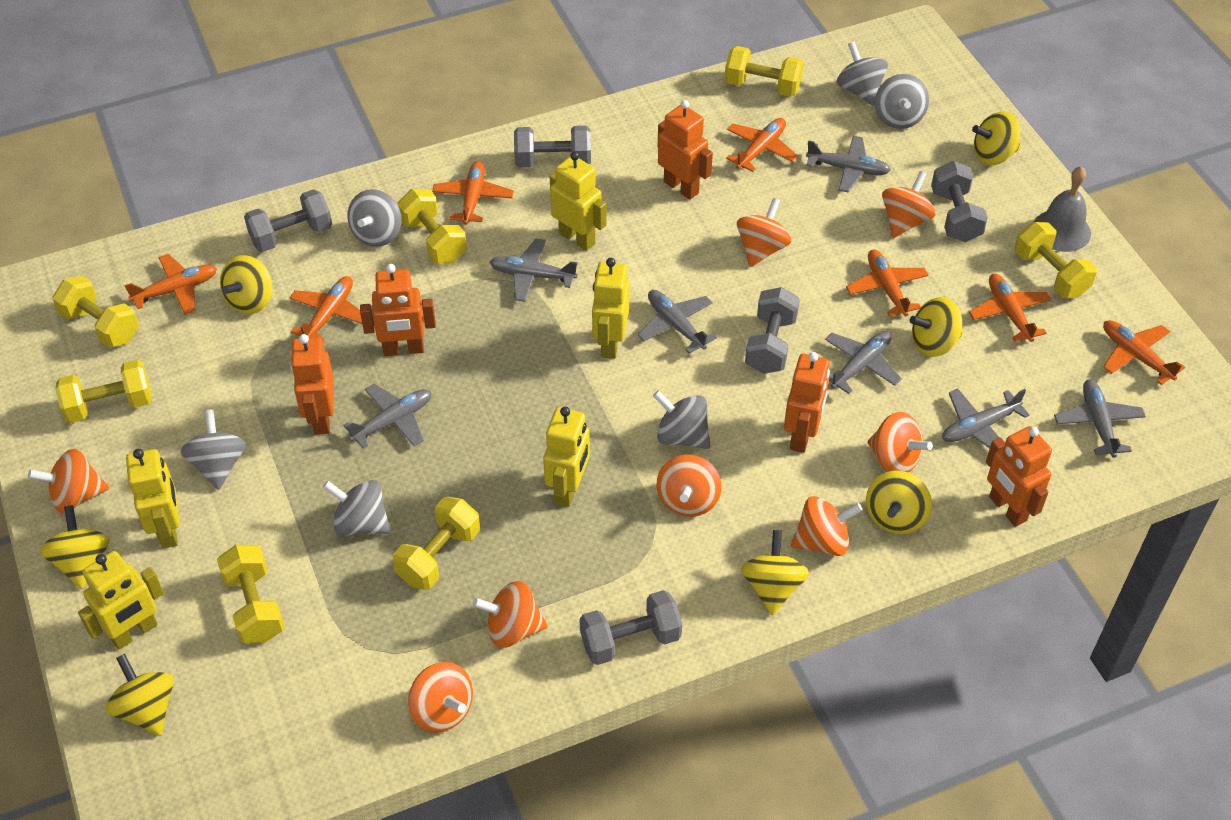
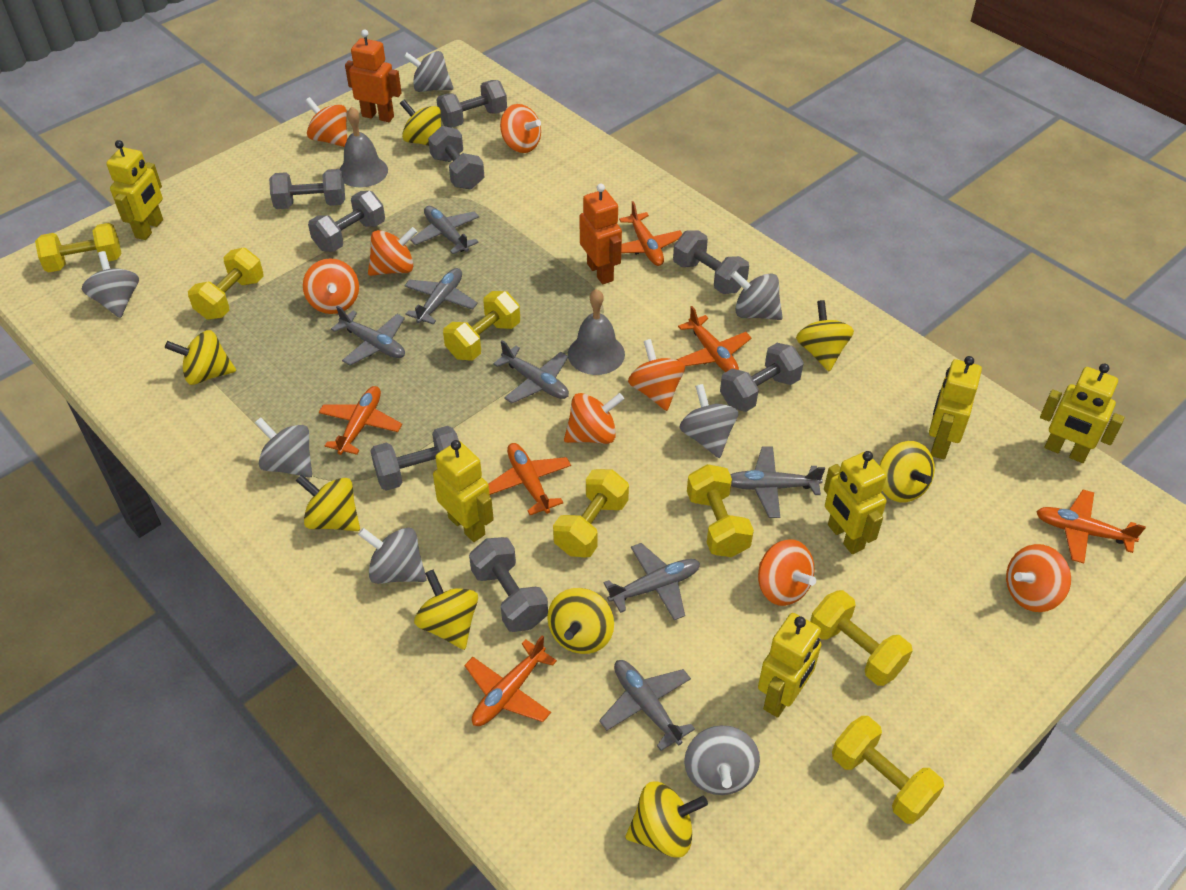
grey bell: 1 -> 2
grey dumbbell: 5 -> 8
grey spinning top: 6 -> 7
orange plane: 7 -> 6
orange robot: 5 -> 2
yellow robot: 5 -> 6
yellow spinning top: 7 -> 8

